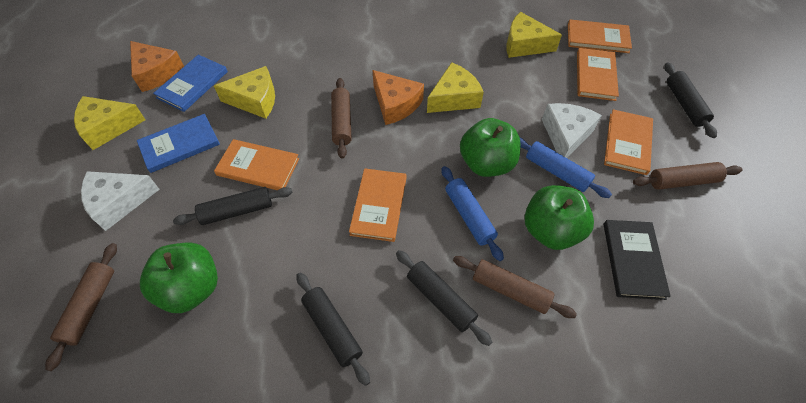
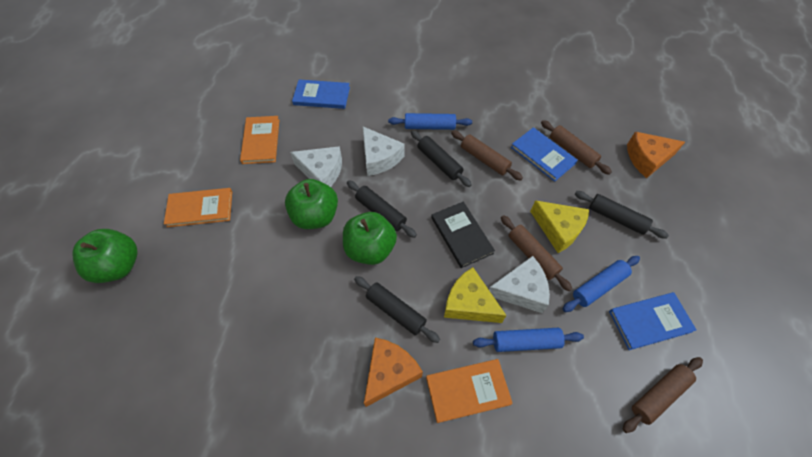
blue book: 2 -> 3
blue rolling pin: 2 -> 3
orange book: 5 -> 3
white cheese: 2 -> 3
yellow cheese: 4 -> 2

